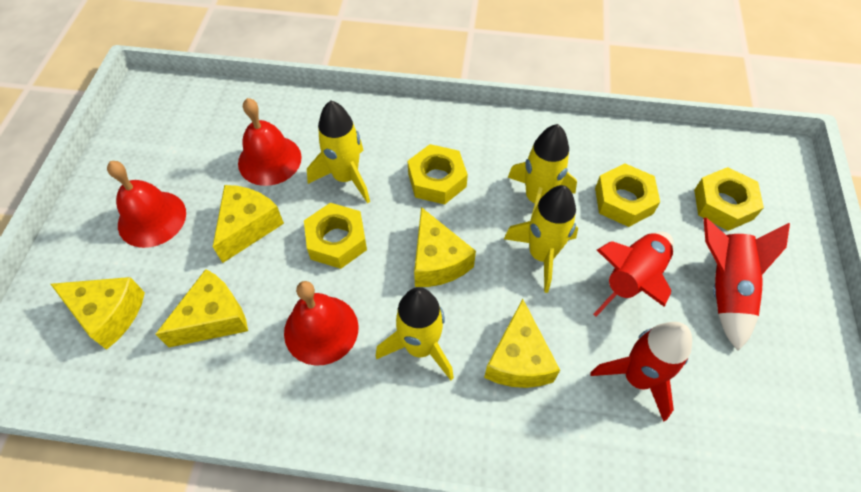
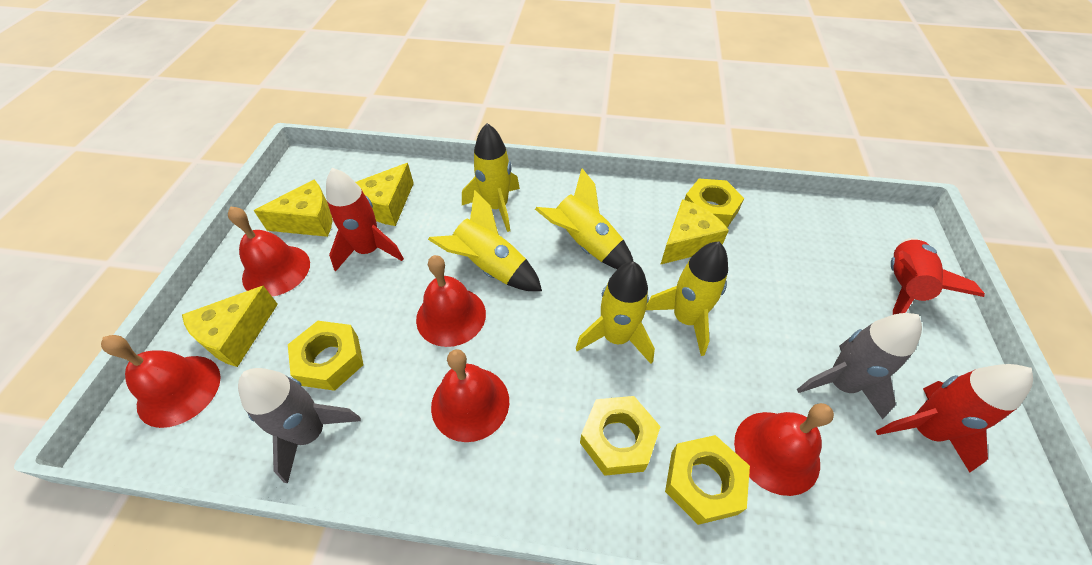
grey rocket: 0 -> 2
red bell: 3 -> 5
yellow cheese: 5 -> 4
yellow rocket: 4 -> 5

